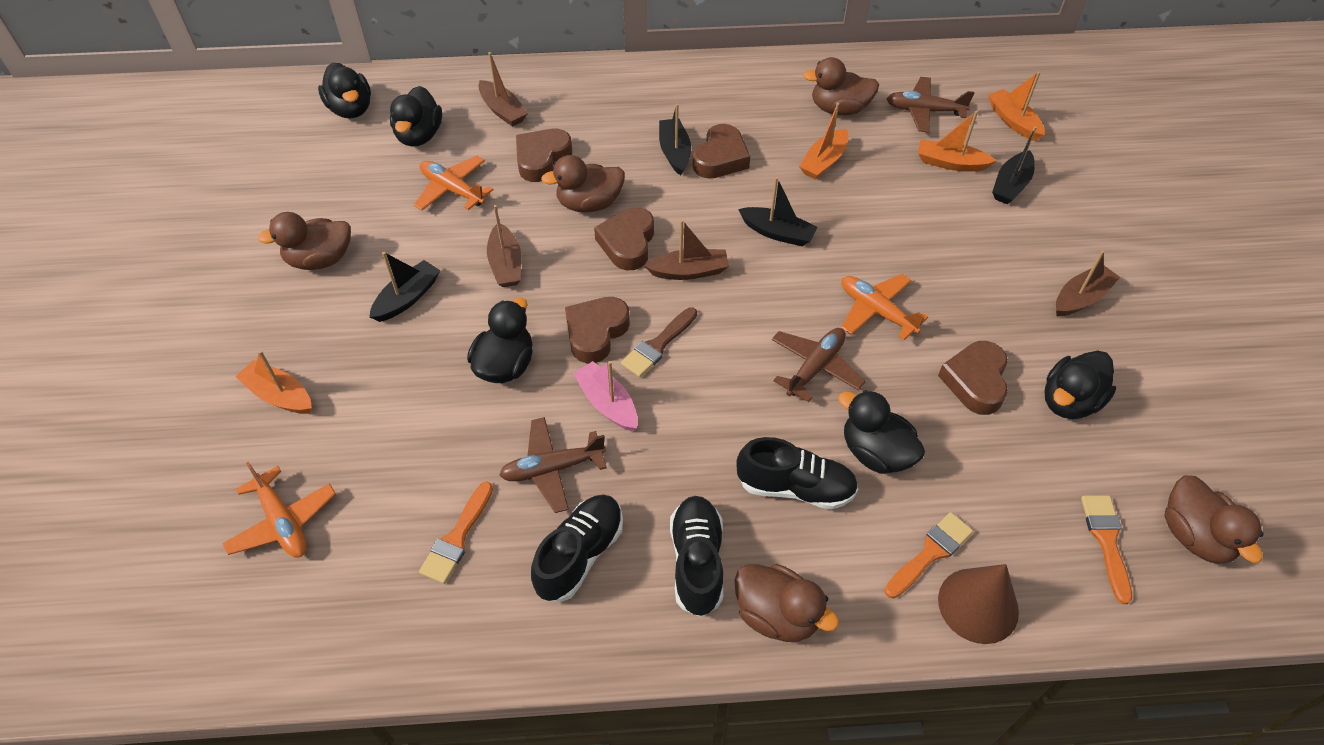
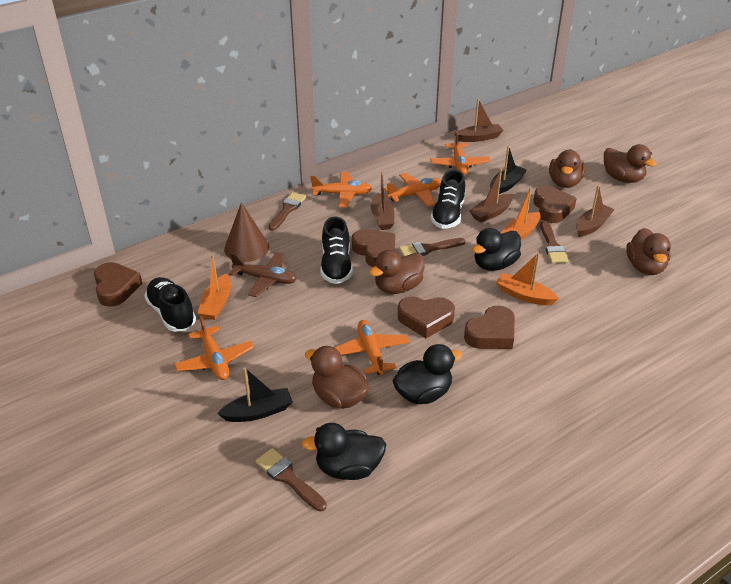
black boat: 4 -> 2
black duck: 5 -> 3
brown brush: 1 -> 4
brown plane: 3 -> 1
orange boat: 4 -> 3
orange brush: 3 -> 0
orange plane: 3 -> 5
pink boat: 1 -> 0

